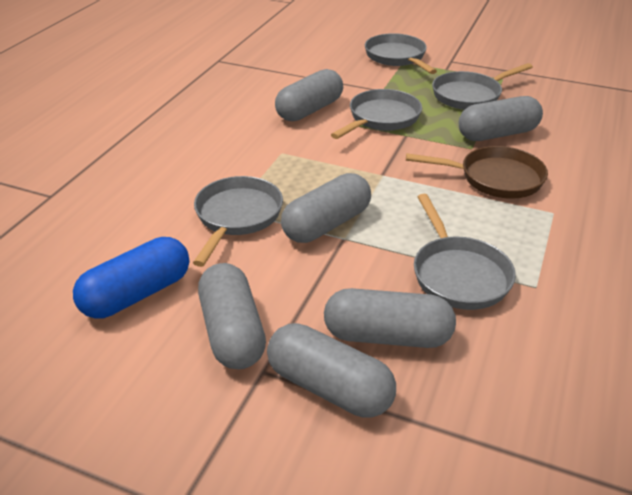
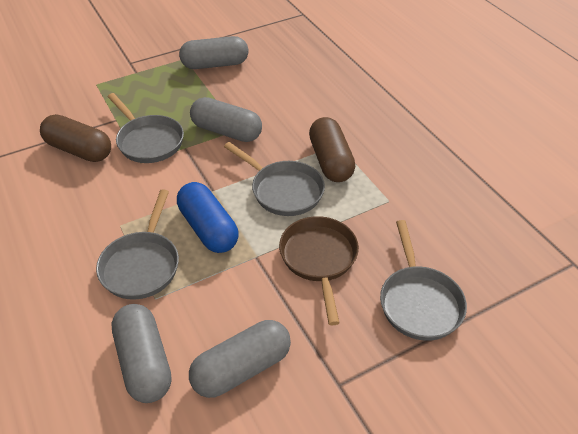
brown capsule: 0 -> 2
grey capsule: 6 -> 4
grey pan: 5 -> 4

